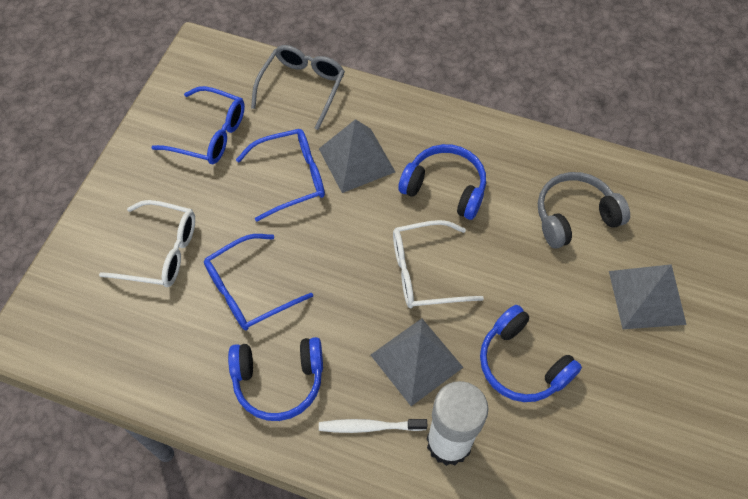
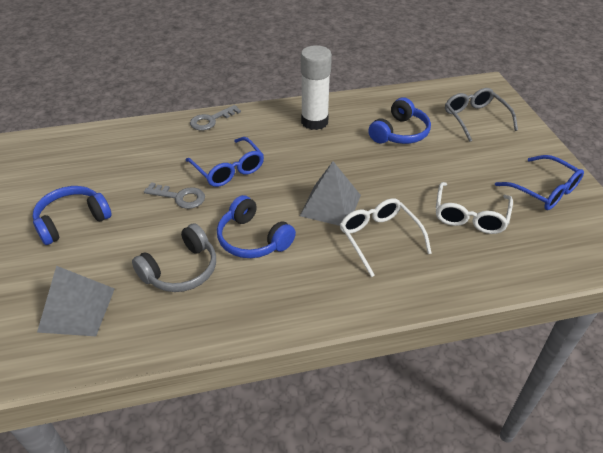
blue glasses: 3 -> 2
grey key: 0 -> 2
grey pyramid: 3 -> 2
white toothbrush: 1 -> 0

